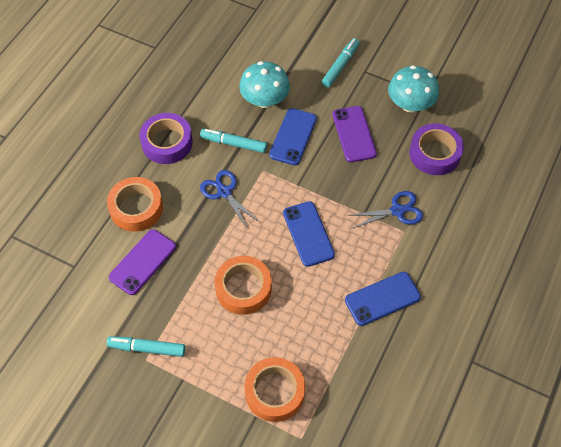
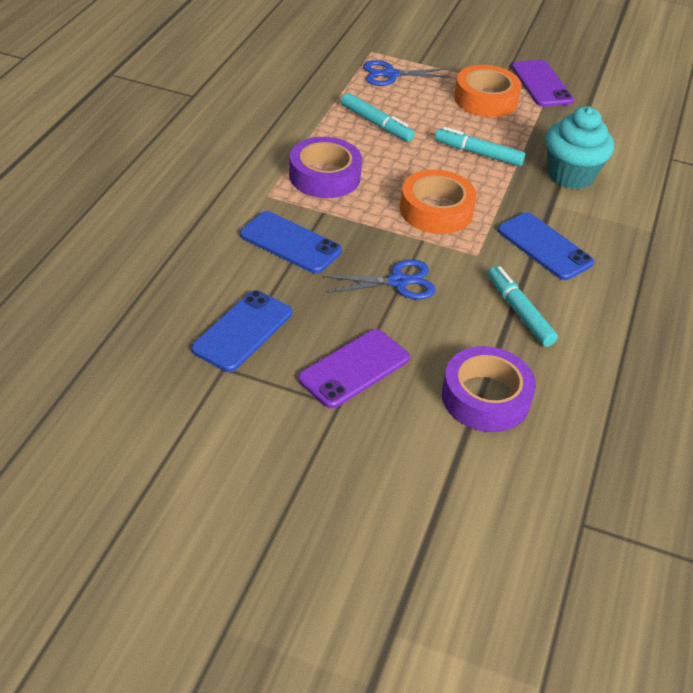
orange tape: 3 -> 2
turquoise cupcake: 0 -> 1
turquoise mushroom: 2 -> 0

